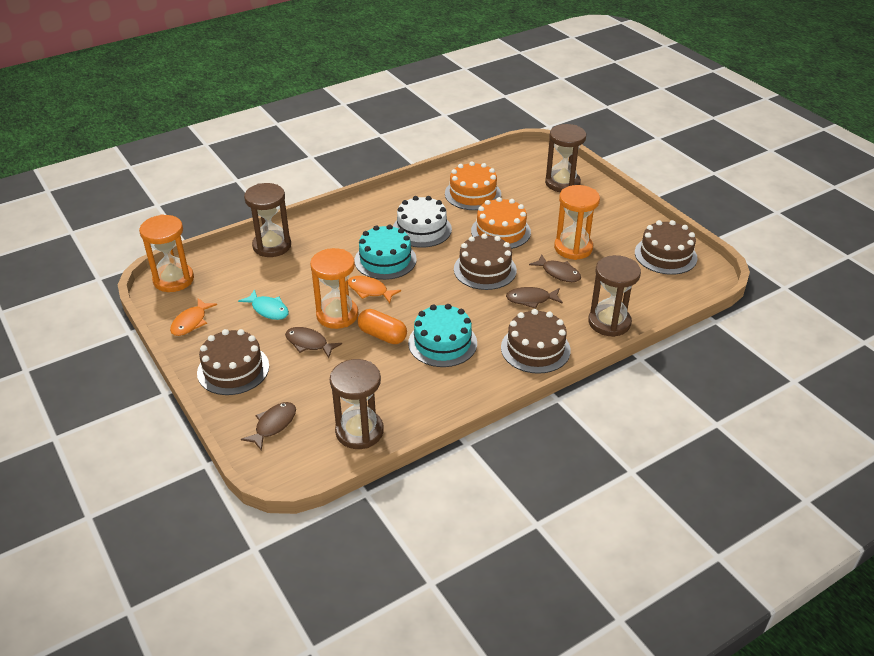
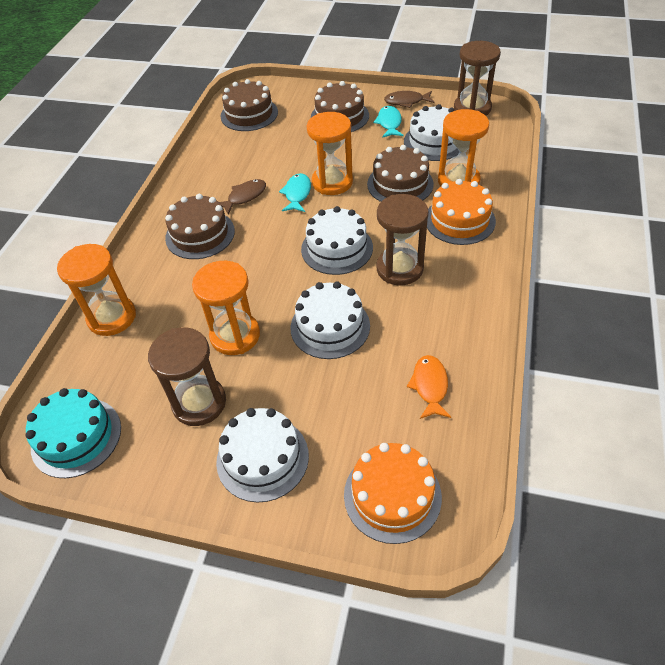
brown fish: 4 -> 2
brown hourglass: 4 -> 3
orange capsule: 1 -> 0
orange fish: 2 -> 1
orange hourglass: 3 -> 4
turquoise cake: 2 -> 1
turquoise fish: 1 -> 2
white cake: 1 -> 4

